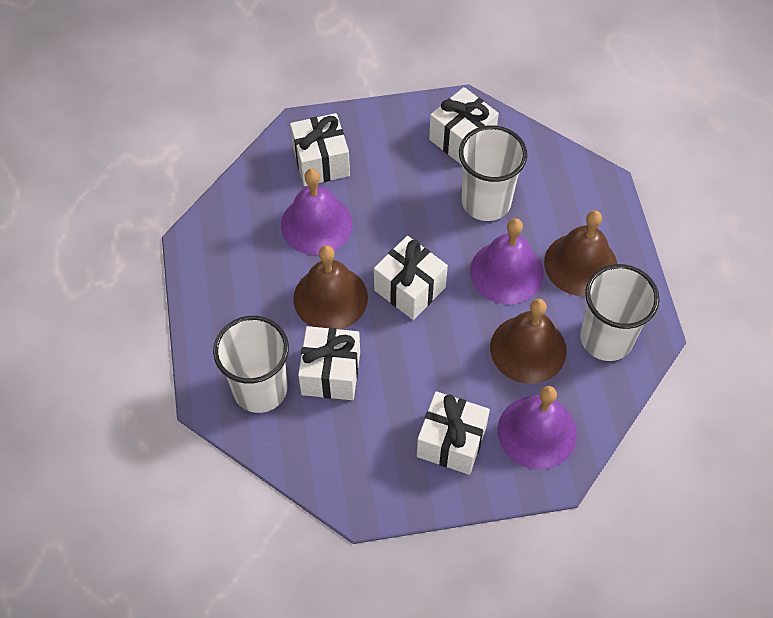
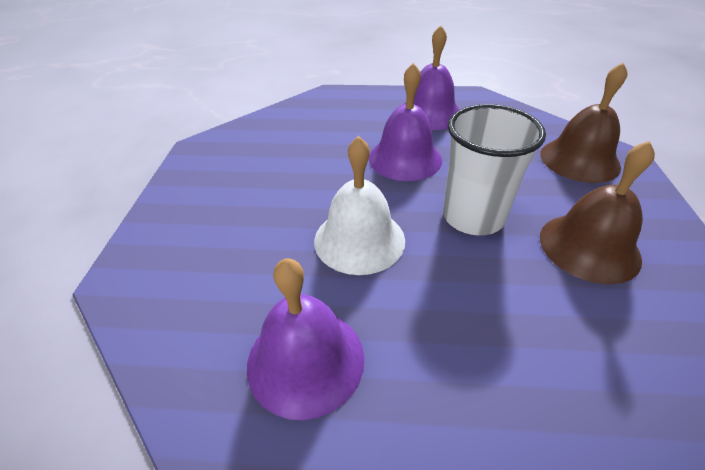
brown bell: 3 -> 2
white bell: 0 -> 1
white cup: 3 -> 1
white gift: 5 -> 0

